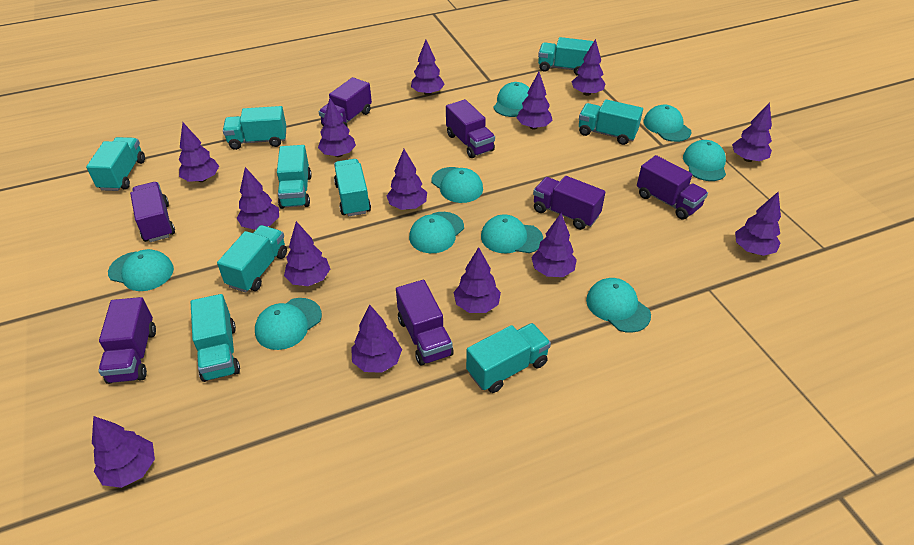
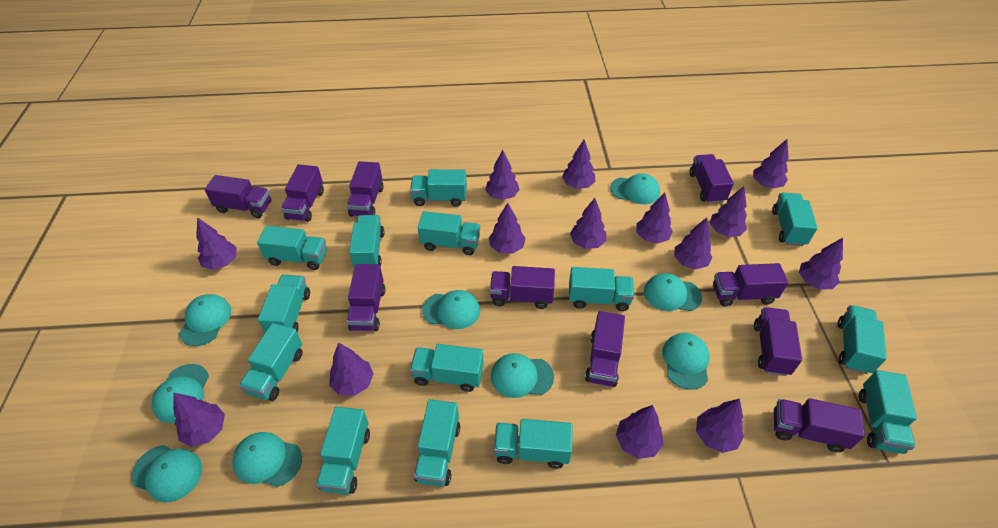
purple truck: 7 -> 10
turquoise truck: 9 -> 14

